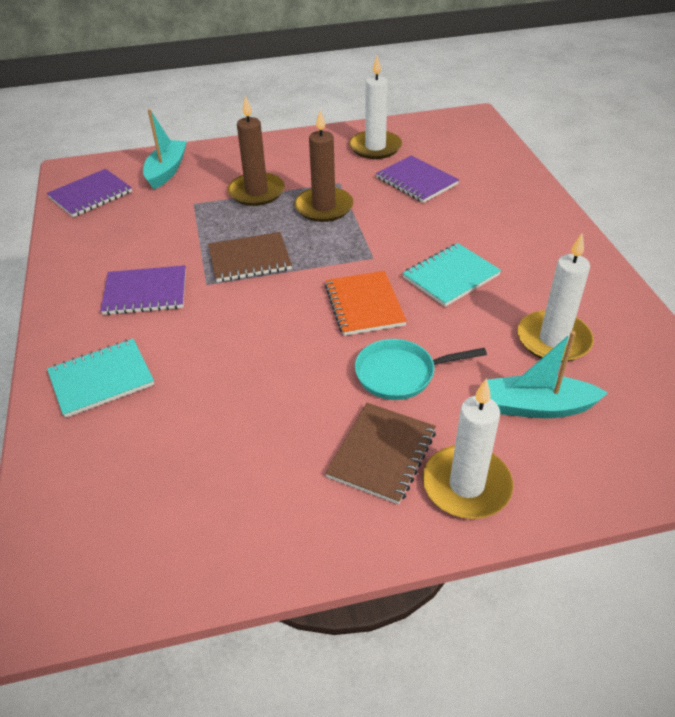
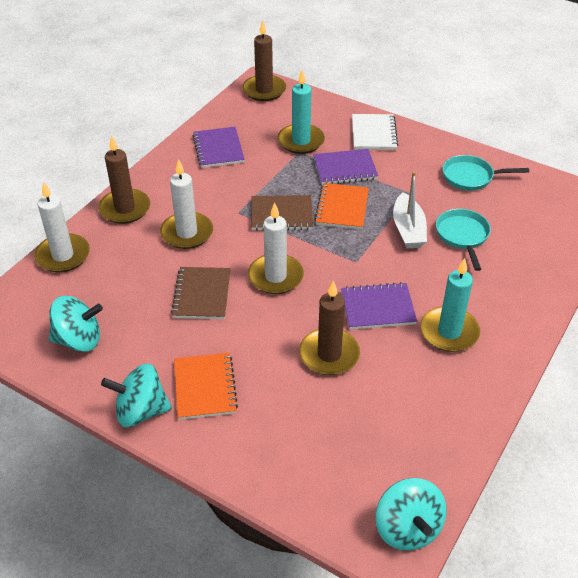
brown candle: 2 -> 3
orange notebook: 1 -> 2
turquoise boat: 2 -> 0
turquoise candle: 0 -> 2
turquoise notebook: 2 -> 0
turquoise pan: 1 -> 2
turquoise spinning top: 0 -> 3
white boat: 0 -> 1
white notebook: 0 -> 1

